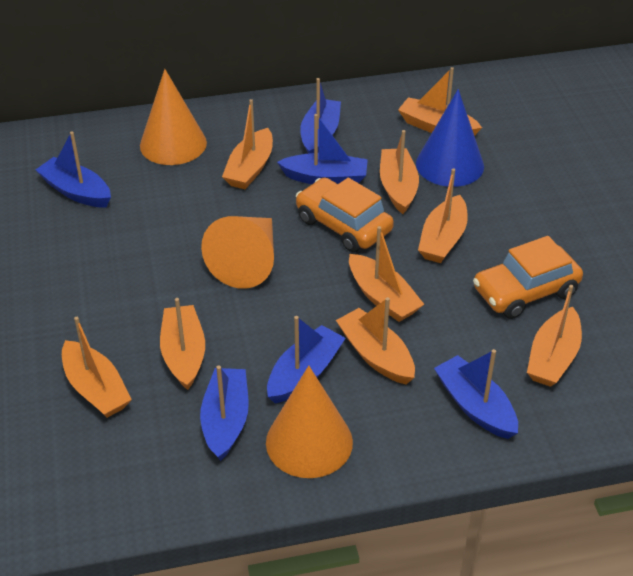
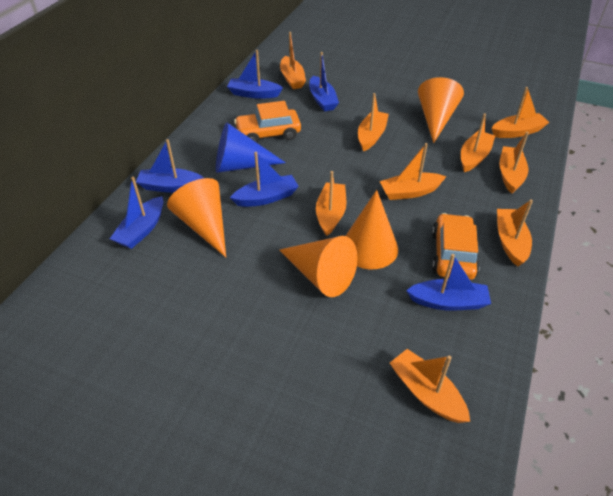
orange cone: 3 -> 4

